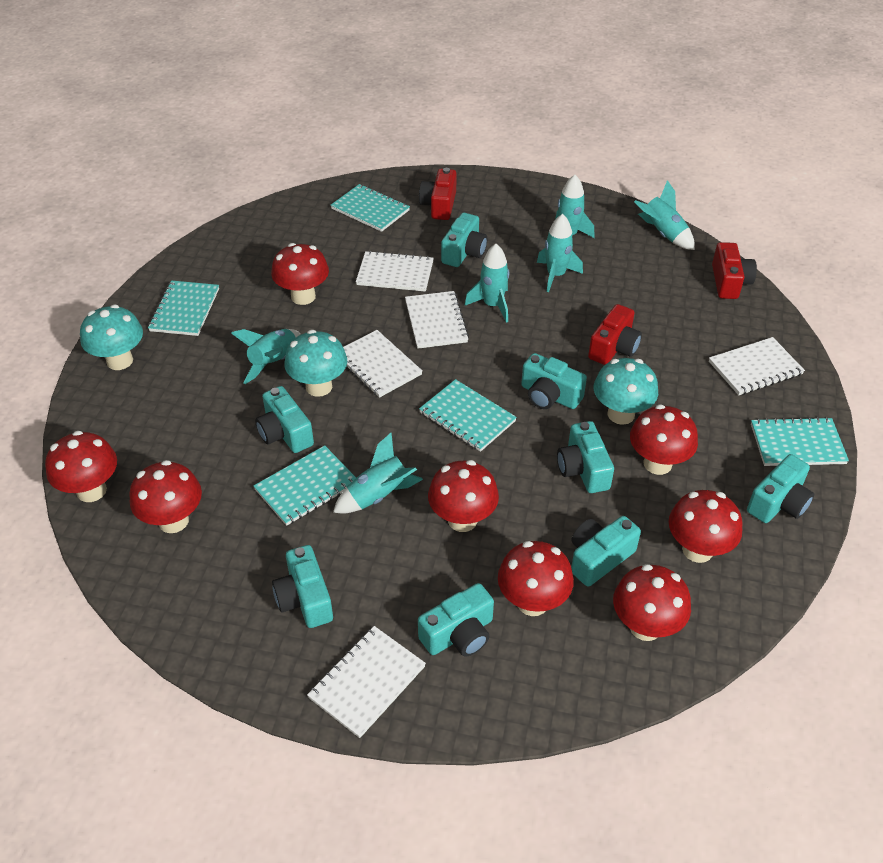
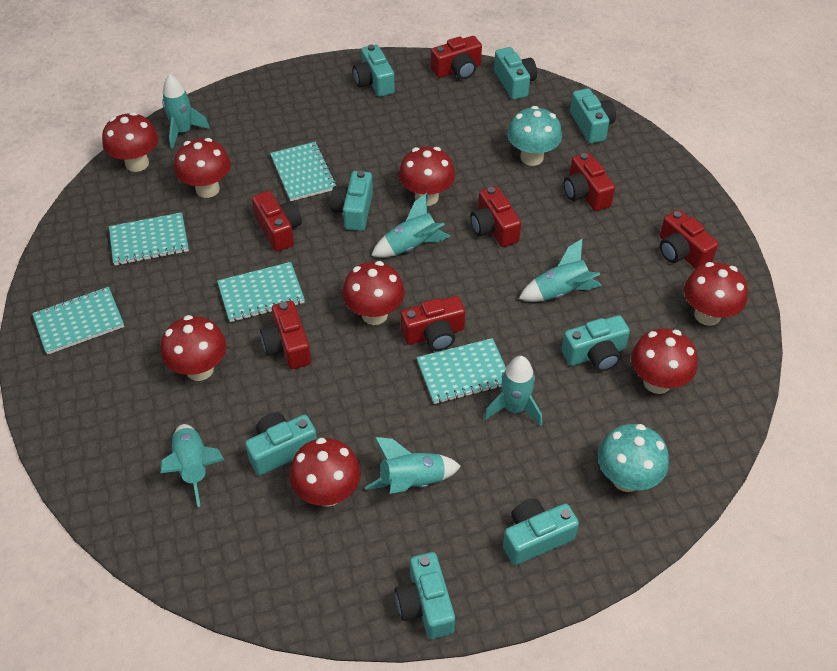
red camera: 3 -> 7
turquoise mushroom: 3 -> 2
white notebook: 5 -> 0

